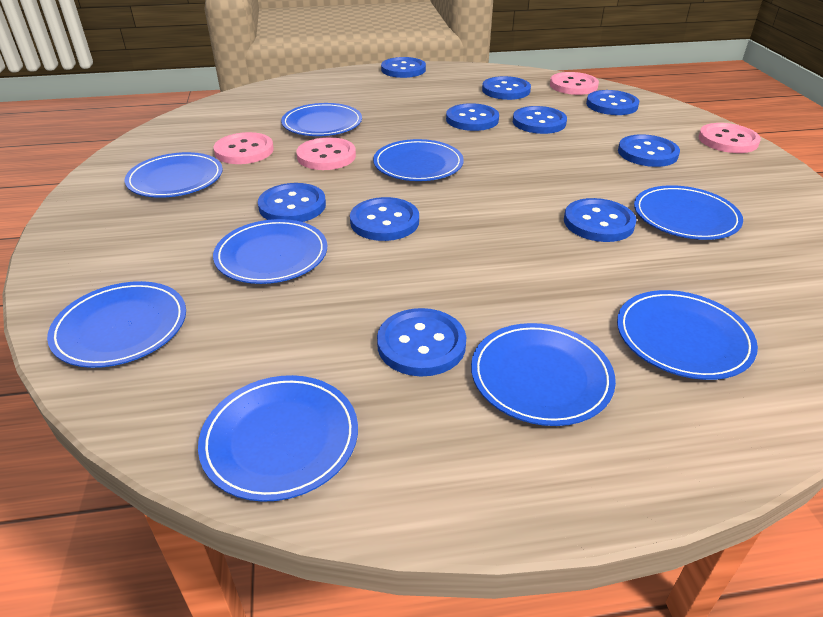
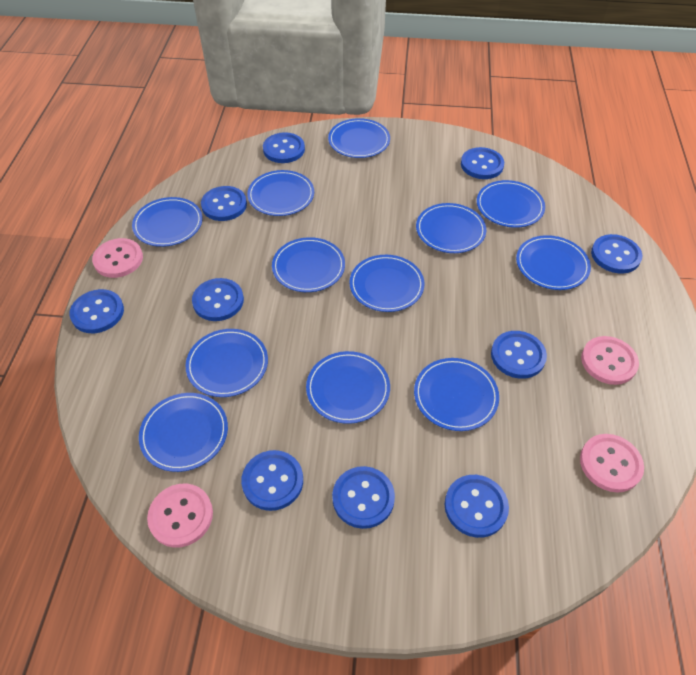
blue plate: 9 -> 12

